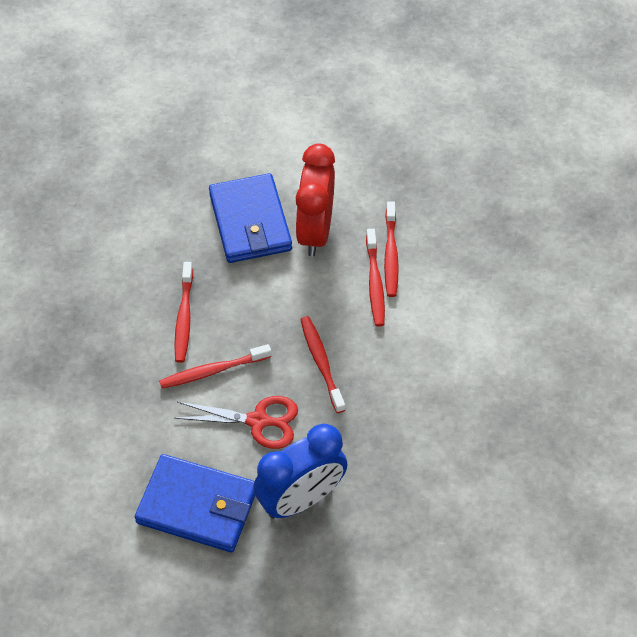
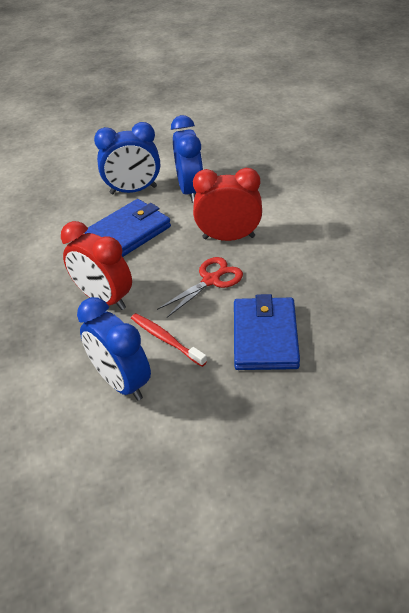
blue clock: 1 -> 3
red clock: 1 -> 2
red toothbrush: 5 -> 1

